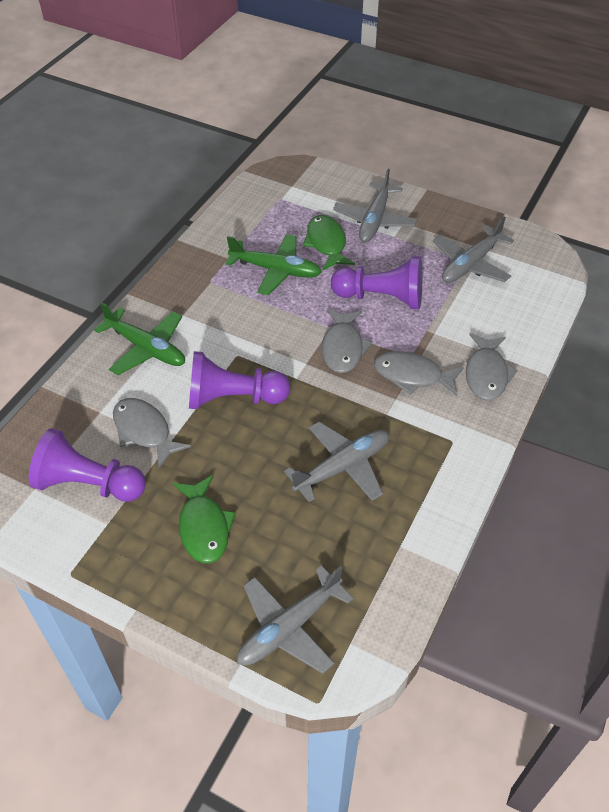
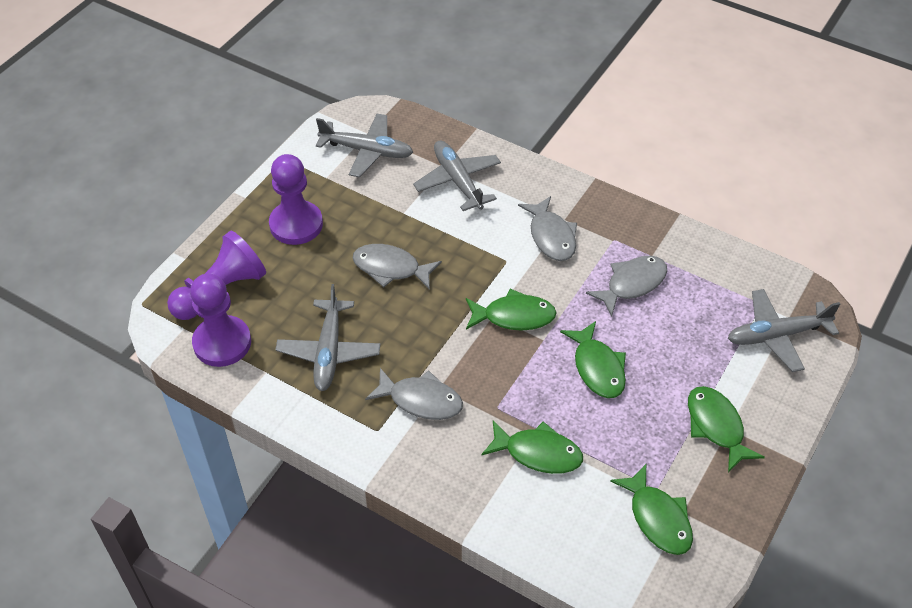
green fish: 2 -> 5
green plane: 2 -> 0

